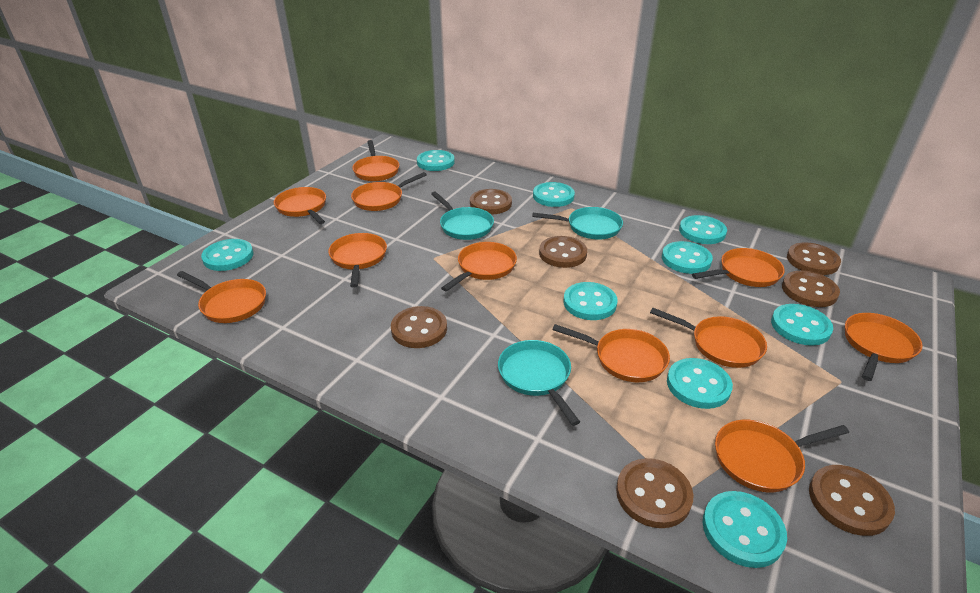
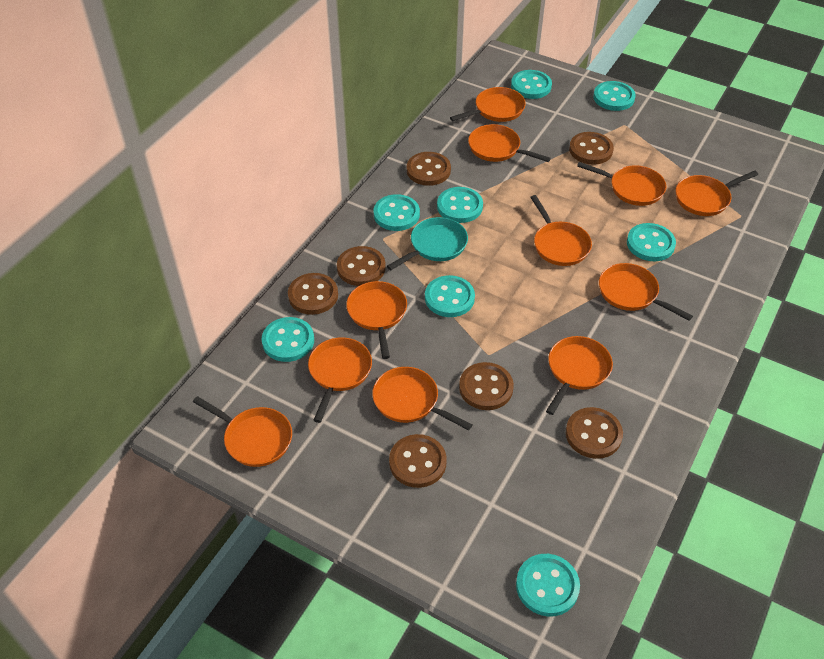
turquoise button: 9 -> 8
turquoise pan: 3 -> 1

